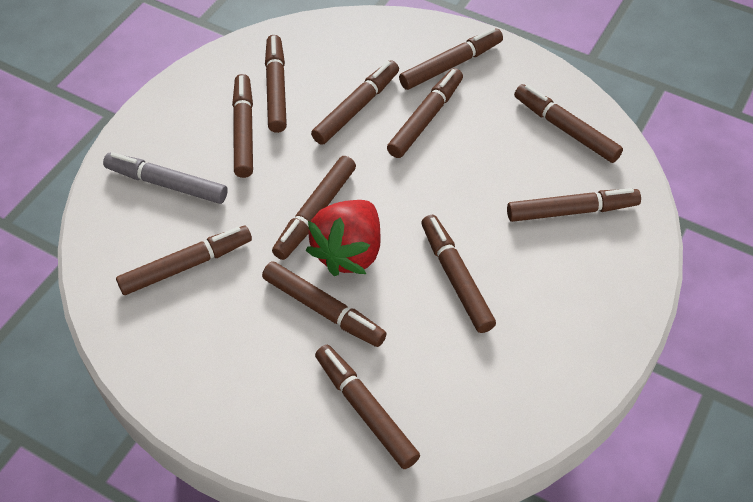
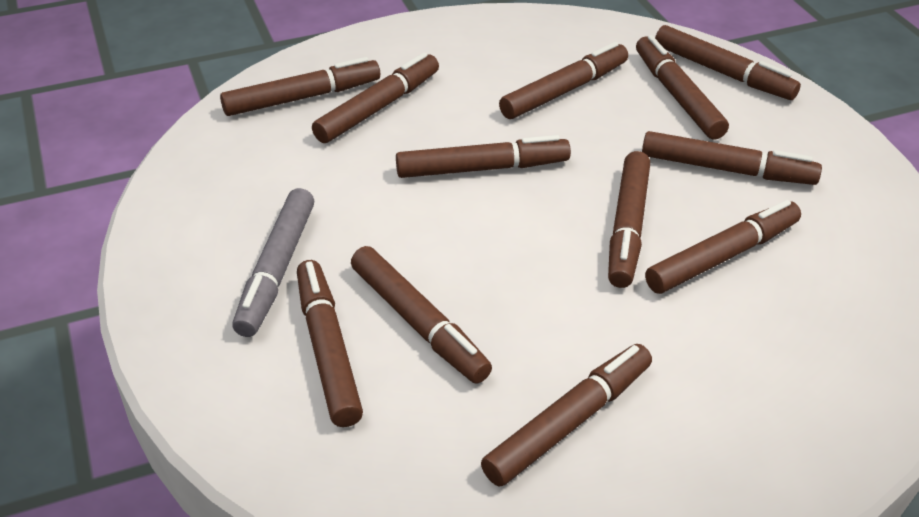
red strawberry: 1 -> 0

